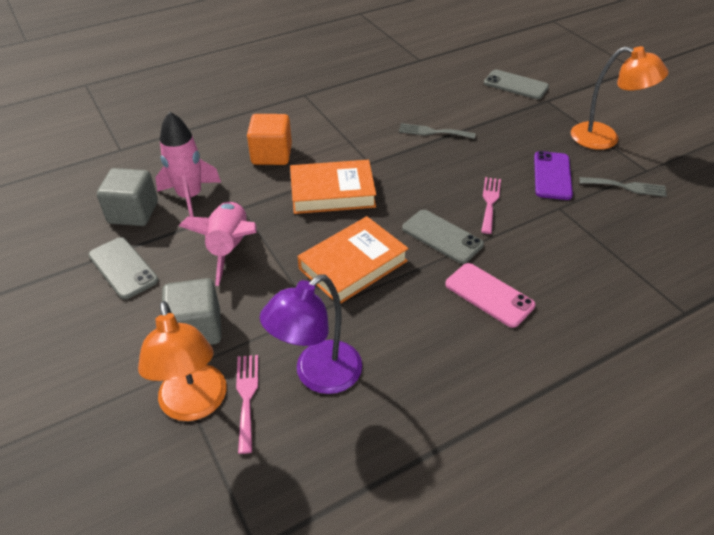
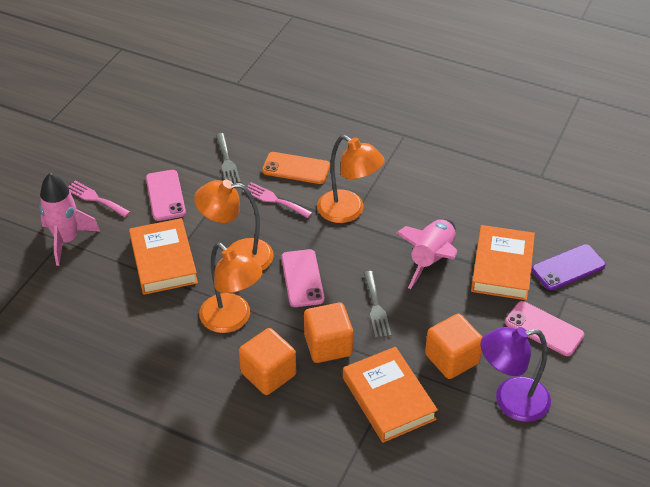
grey cube: 2 -> 0
grey phone: 3 -> 0
orange book: 2 -> 3
orange cube: 1 -> 3
orange lamp: 2 -> 3
orange phone: 0 -> 1
pink phone: 1 -> 3

